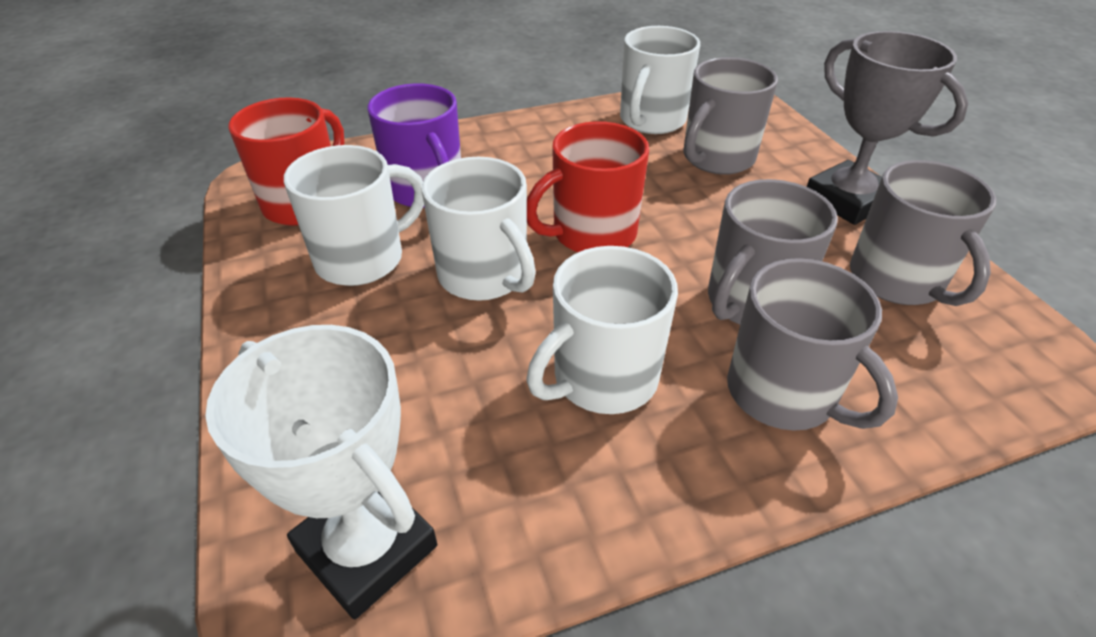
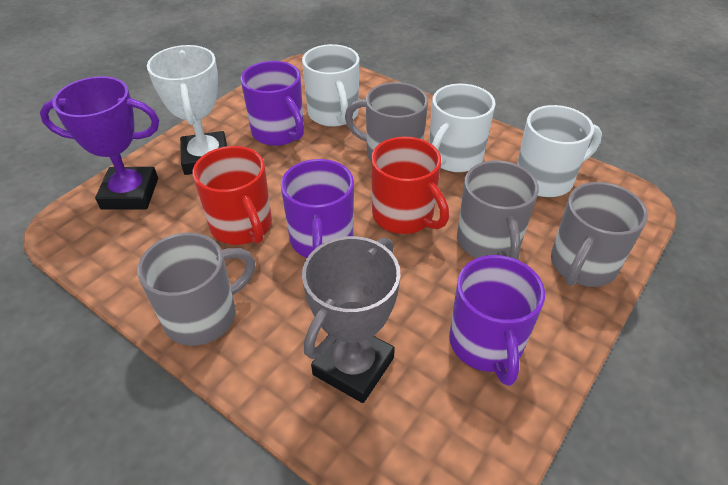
purple mug: 1 -> 3
purple trophy: 0 -> 1
white mug: 4 -> 3

